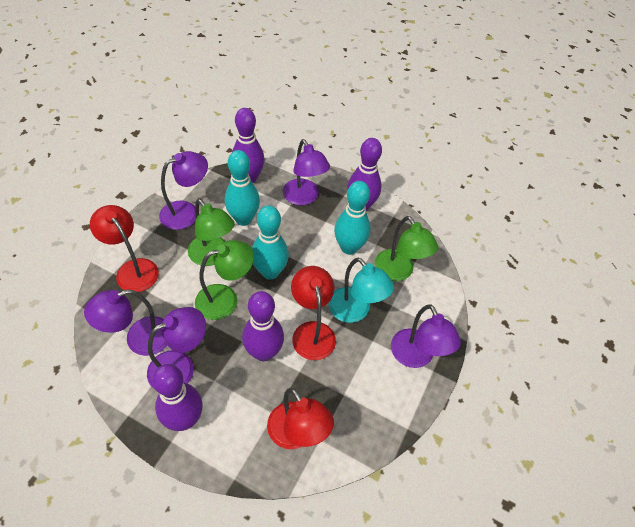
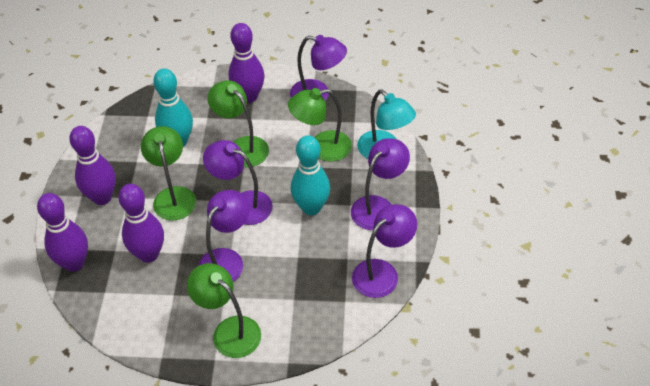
green lamp: 3 -> 4
red lamp: 3 -> 0
turquoise bowling pin: 3 -> 2

